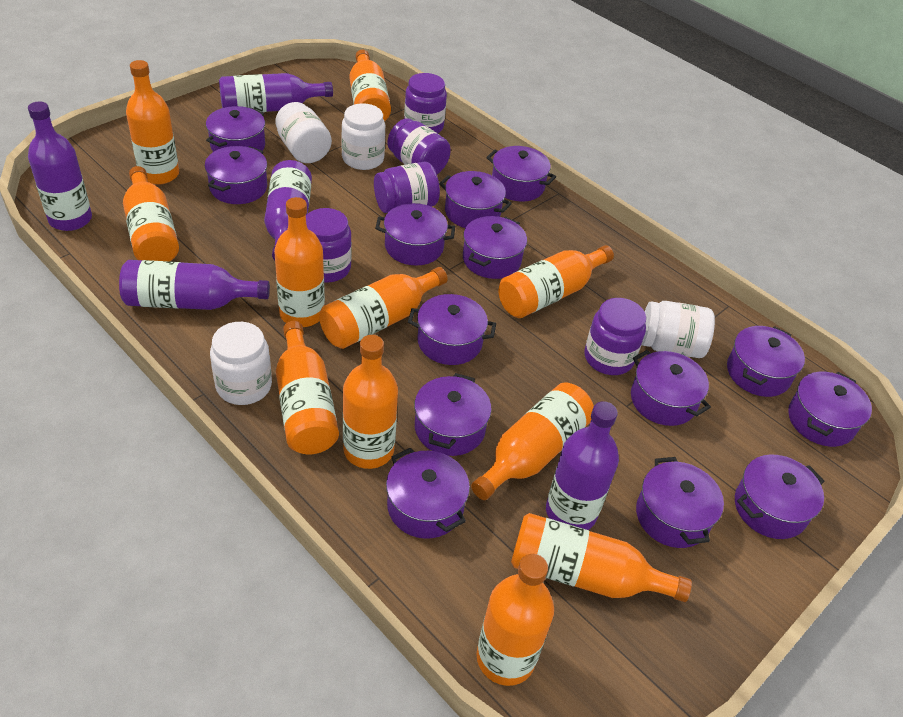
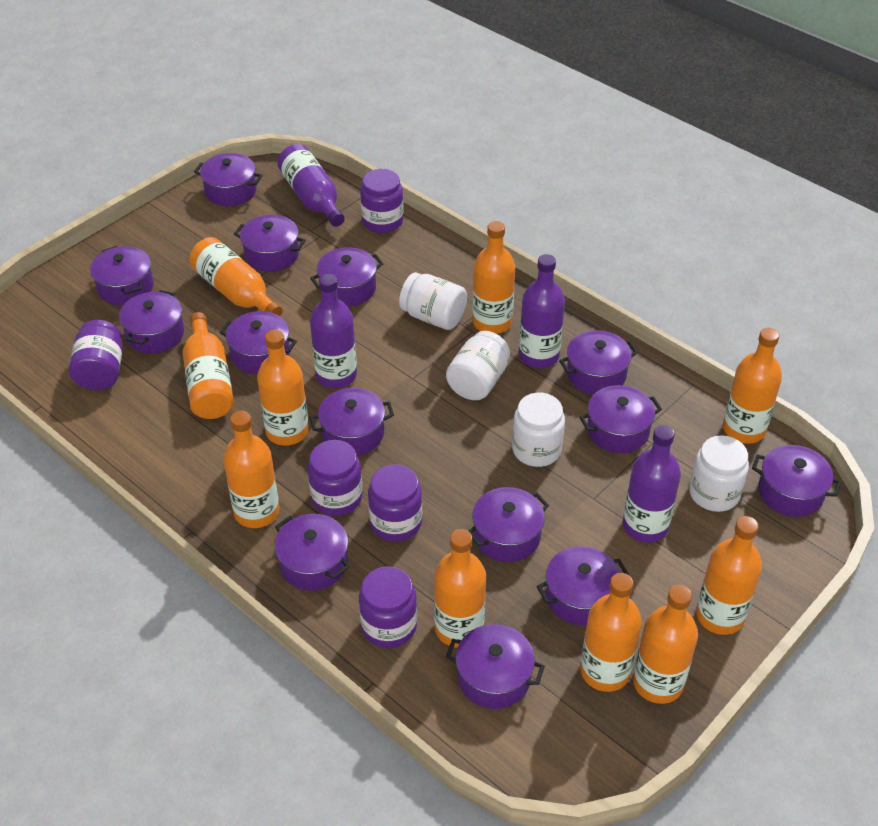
orange bottle: 11 -> 10
purple bottle: 5 -> 4

